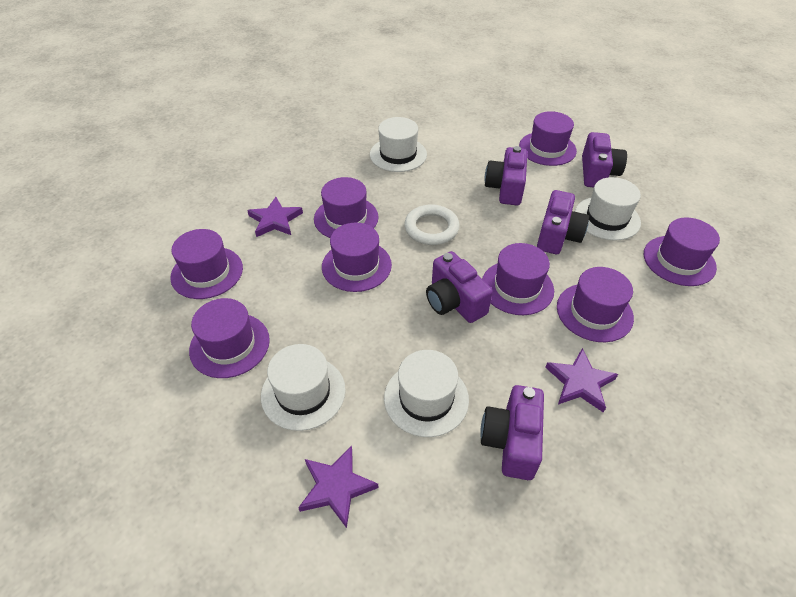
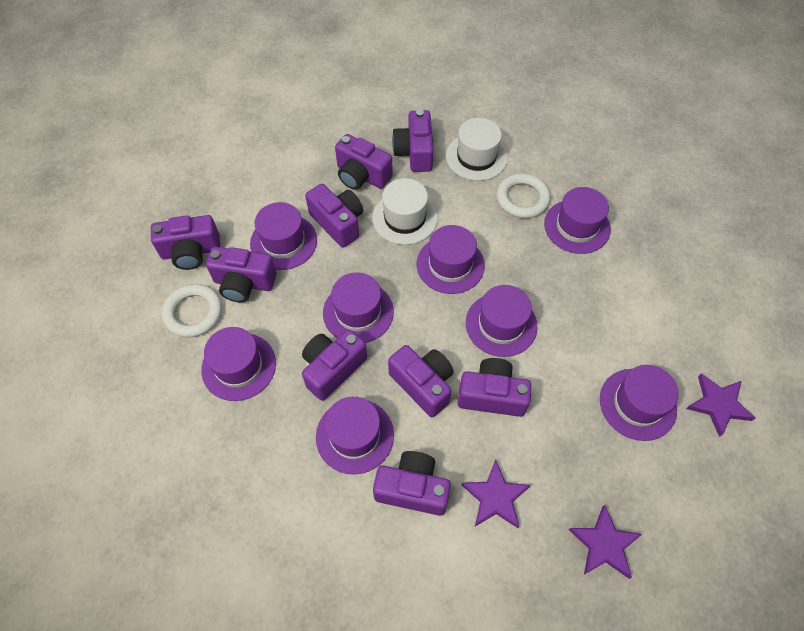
purple camera: 5 -> 9
white hat: 4 -> 2
white ring: 1 -> 2

